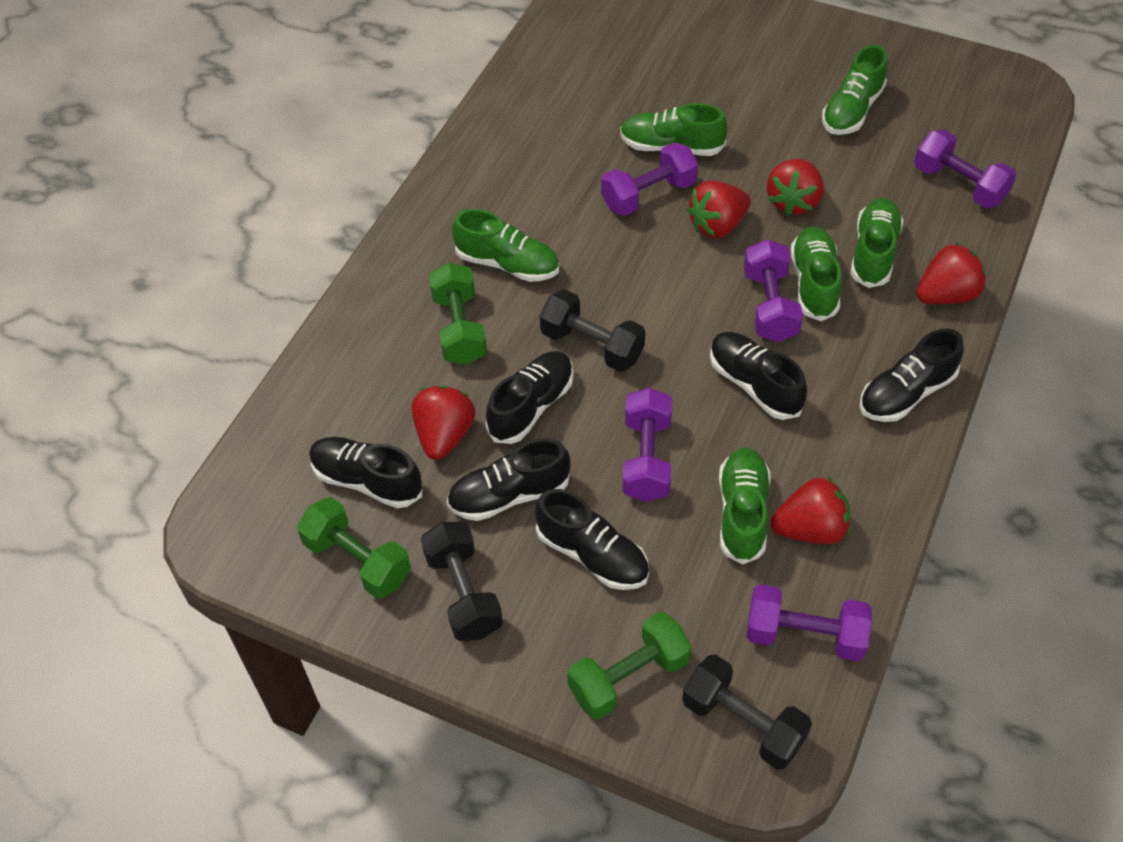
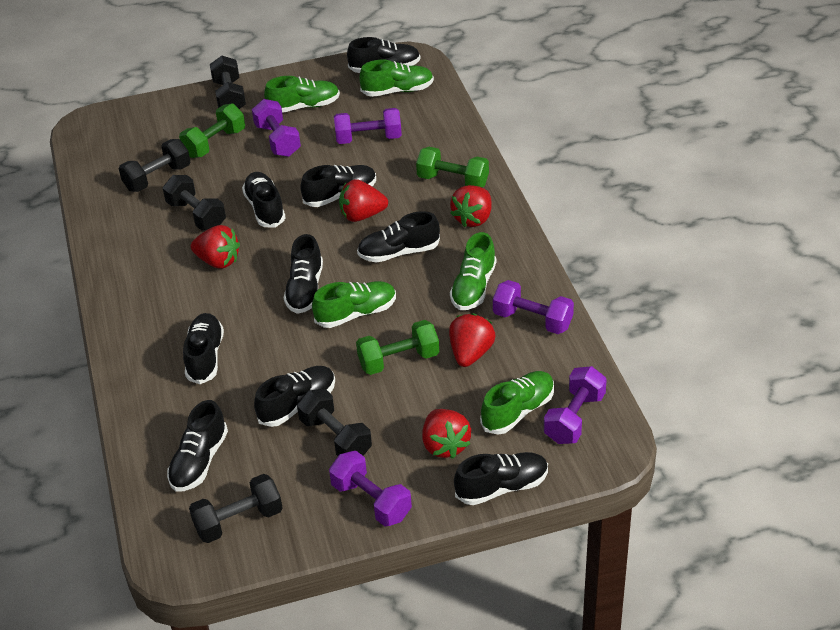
black dumbbell: 3 -> 5
black shoe: 6 -> 9
green shoe: 6 -> 5

